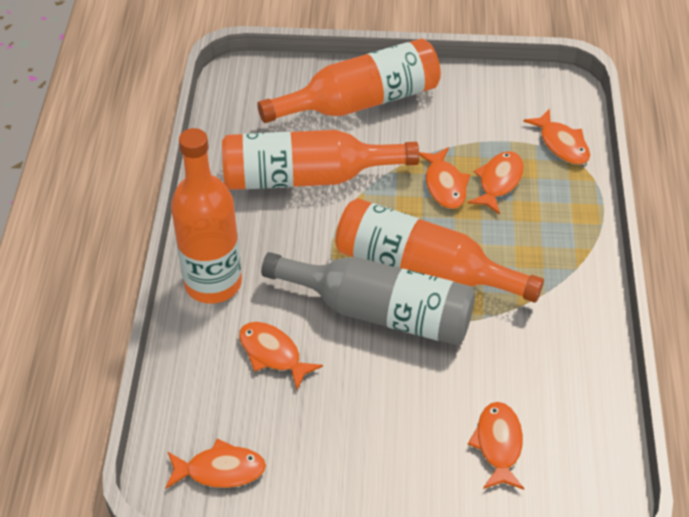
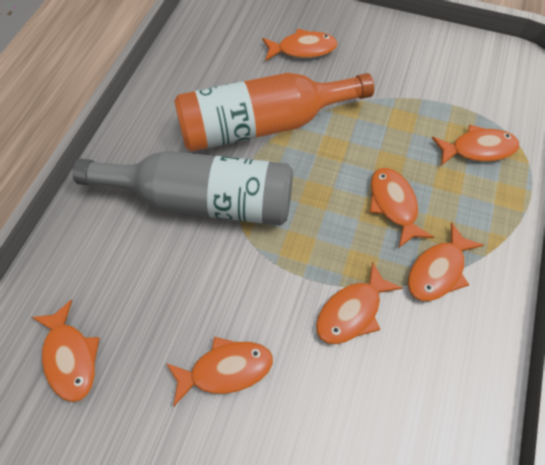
orange bottle: 4 -> 1
orange fish: 6 -> 7

